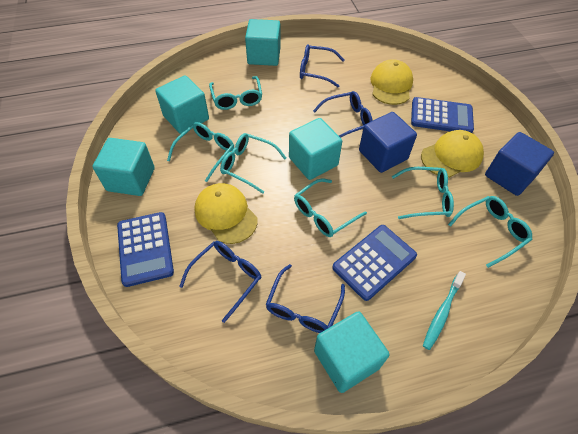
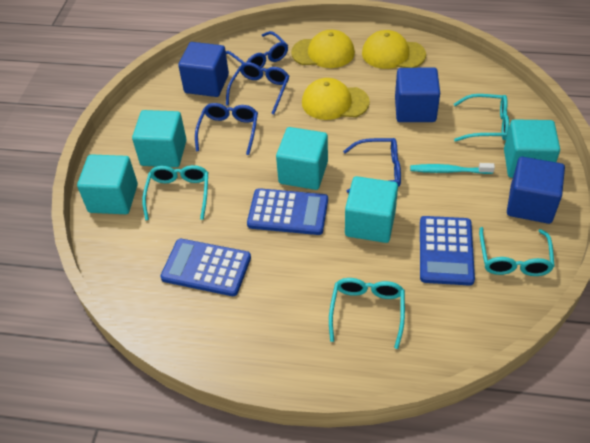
blue cube: 2 -> 3
turquoise glasses: 6 -> 4

